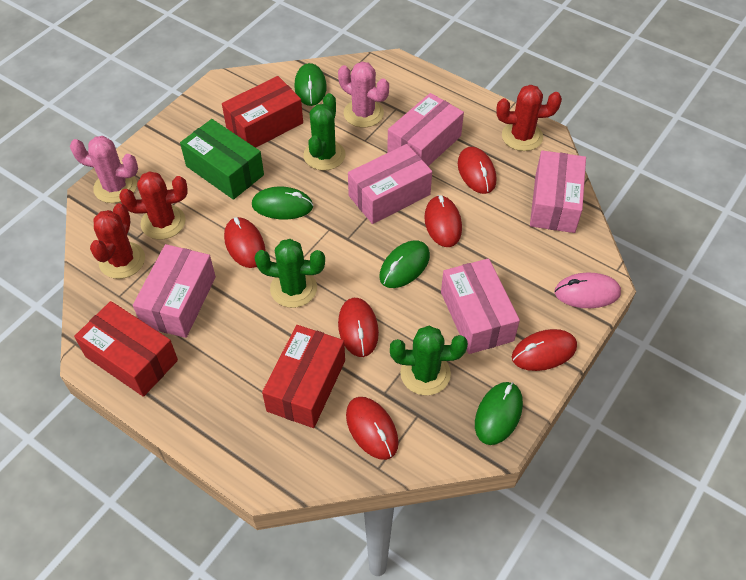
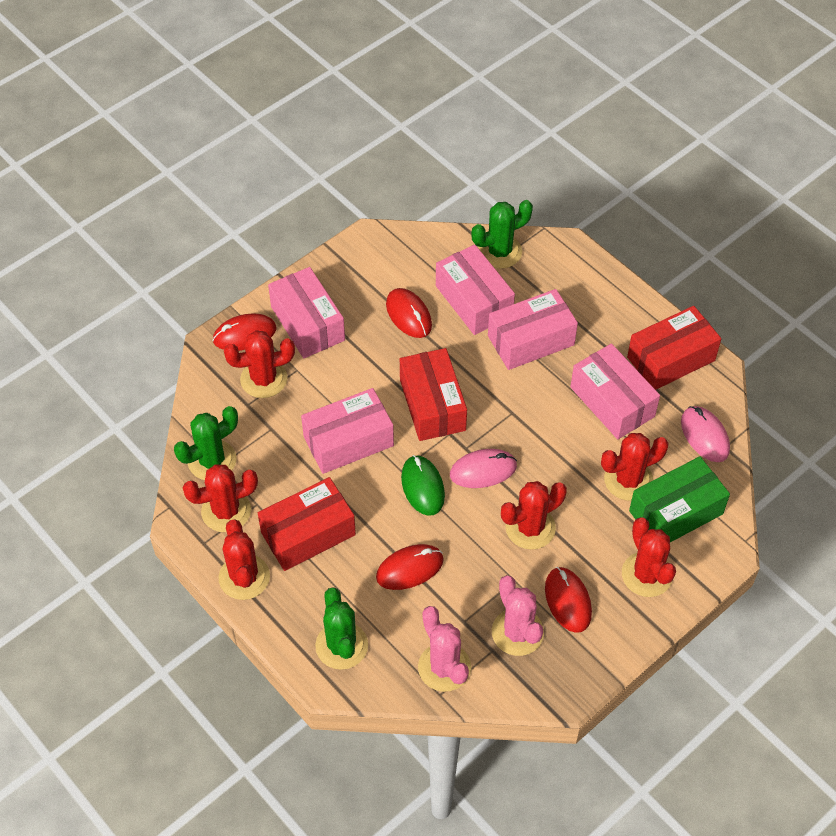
green mouse: 4 -> 1
pink mouse: 1 -> 2
red cactus: 3 -> 6
red mouse: 6 -> 4

